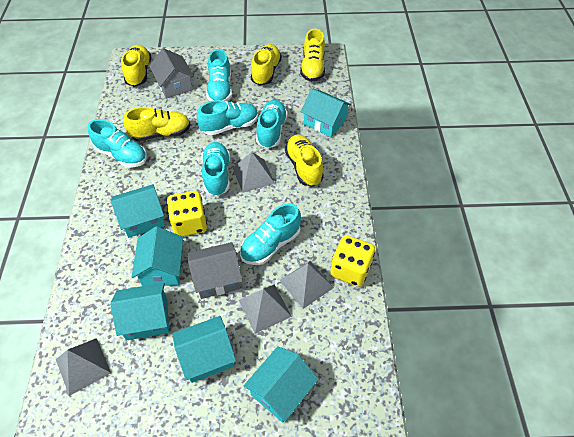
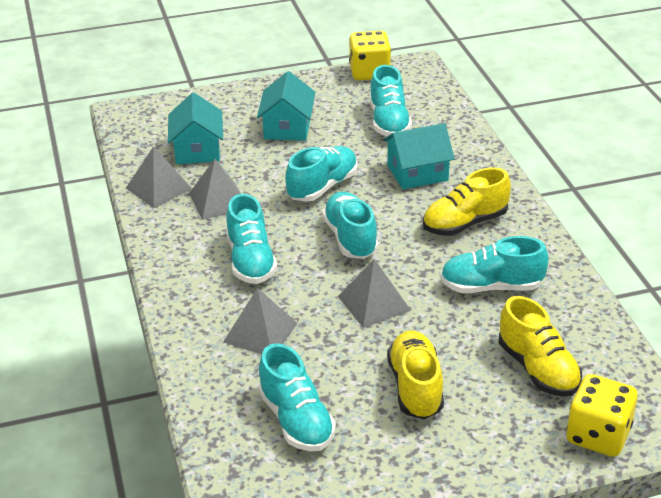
grey house: 2 -> 0
turquoise house: 6 -> 3
yellow shoe: 5 -> 3

